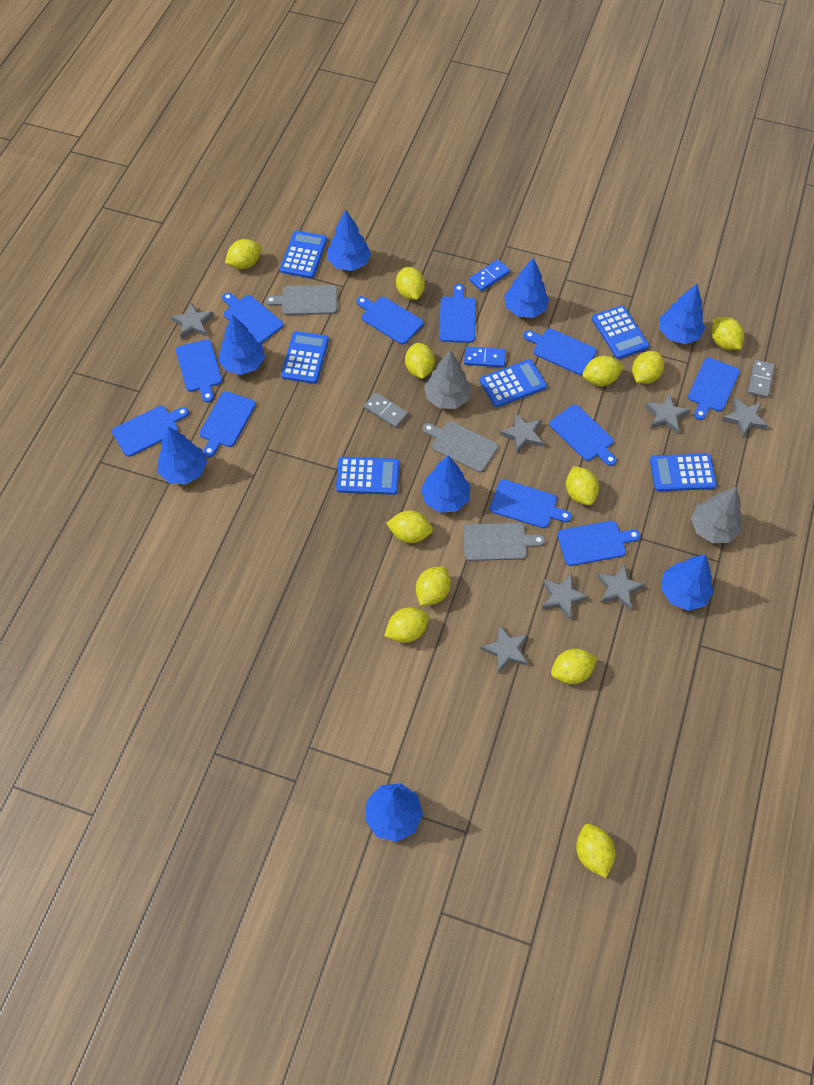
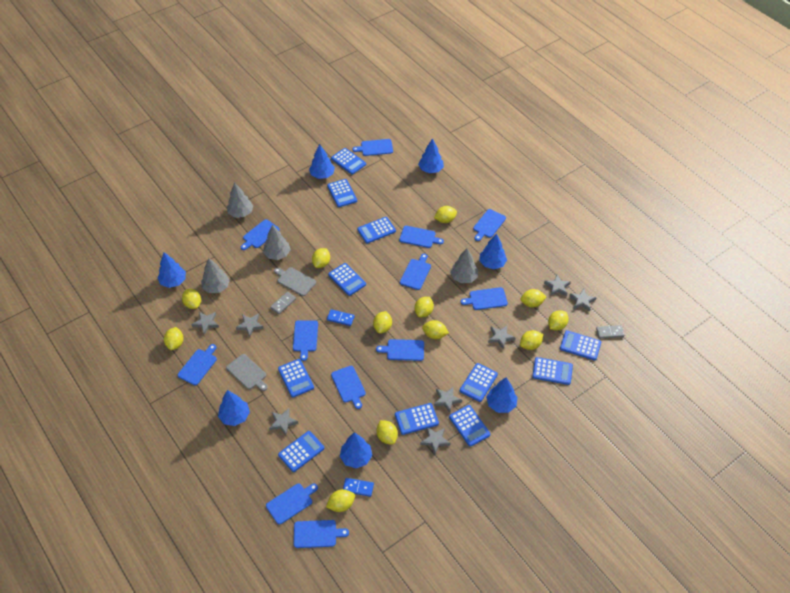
blue calculator: 6 -> 11
blue cutting board: 11 -> 12
blue tree: 8 -> 7
grey cutting board: 3 -> 2
grey star: 7 -> 8
grey tree: 2 -> 4

